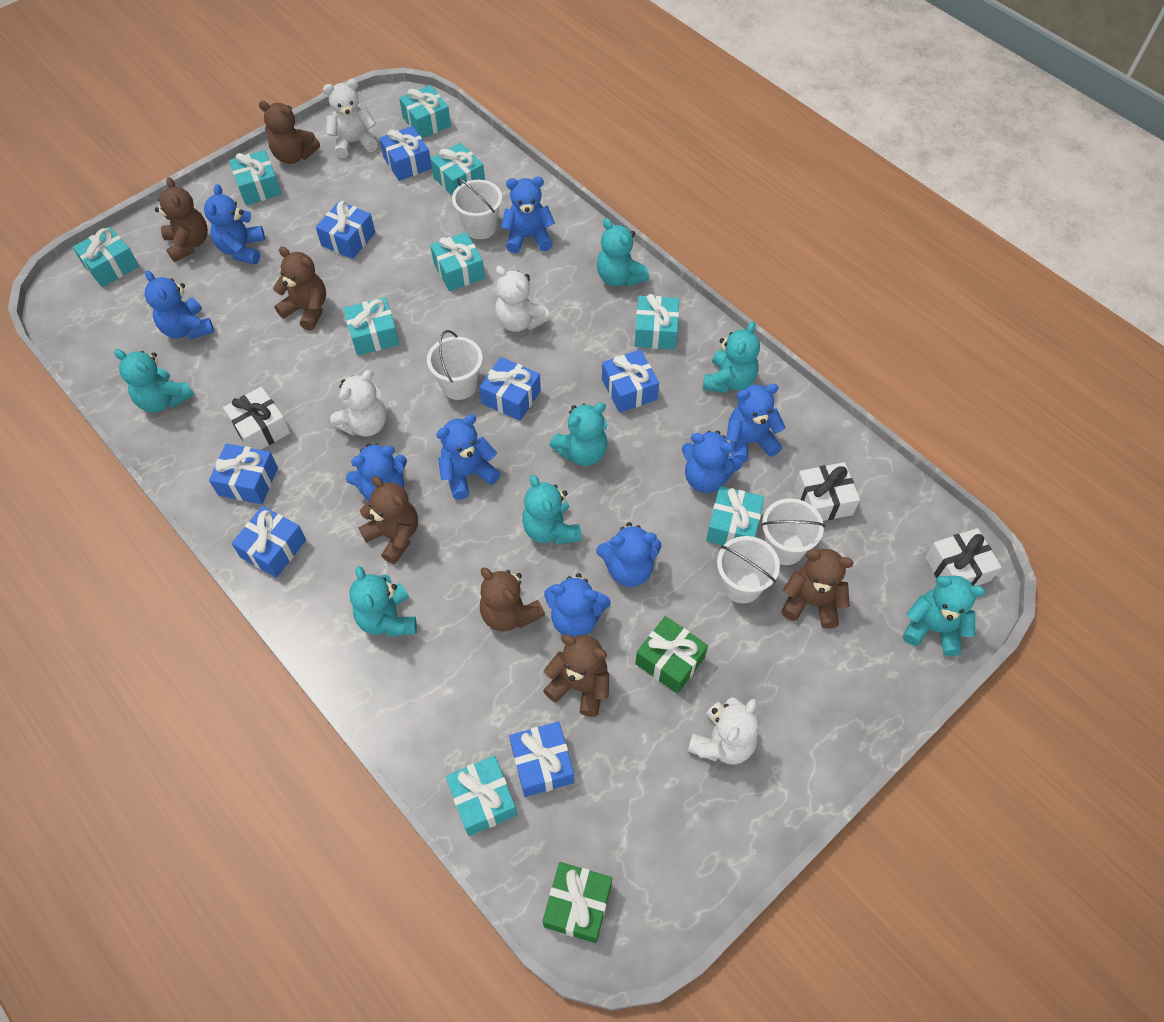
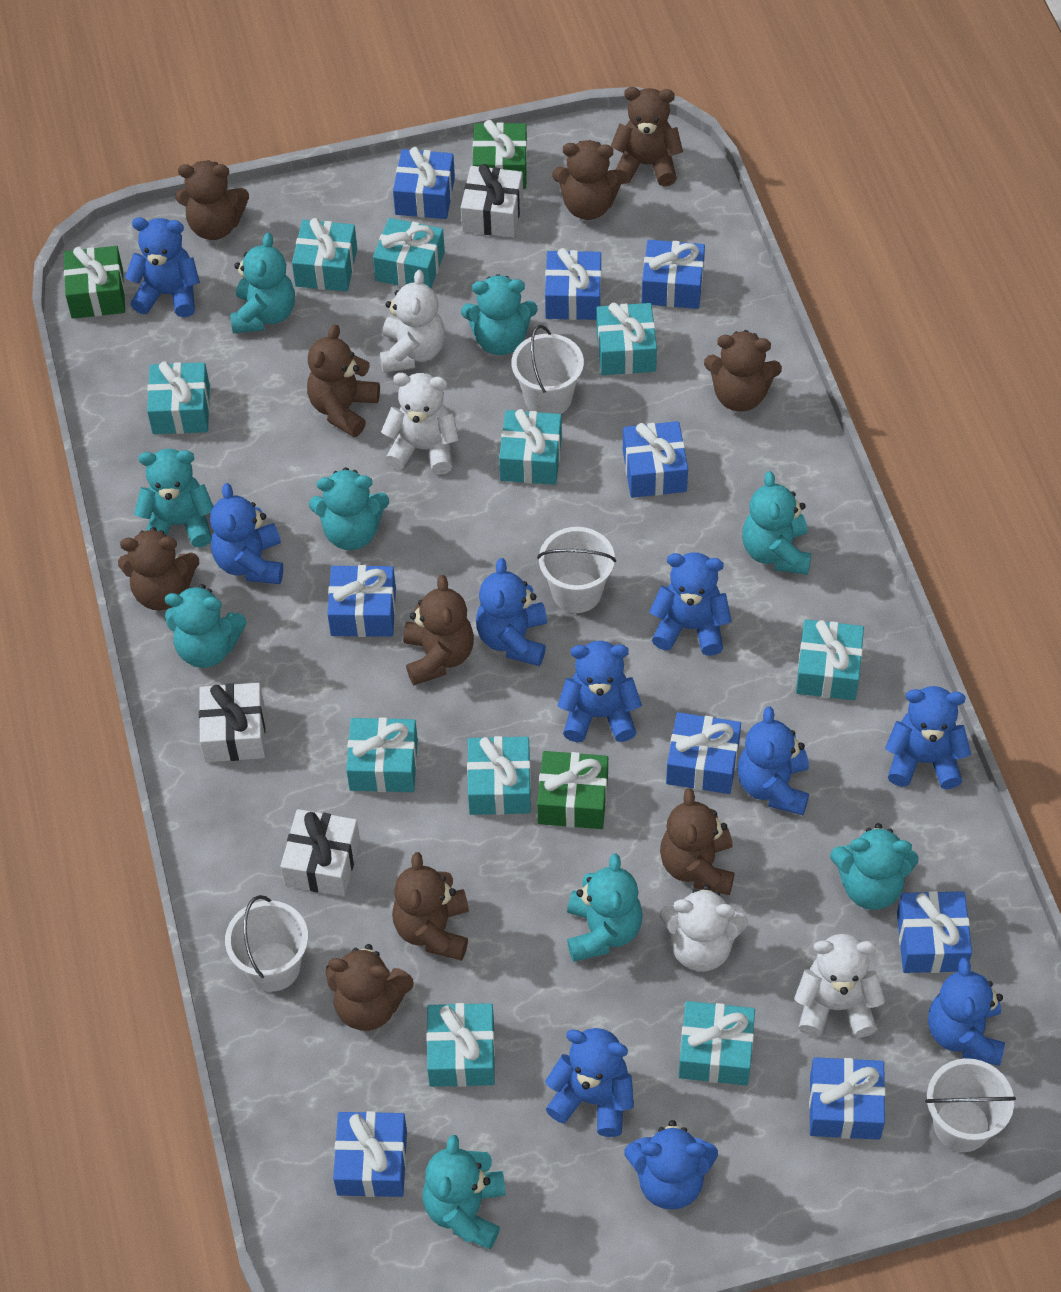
blue gift: 7 -> 9
blue teddy bear: 9 -> 10
brown teddy bear: 7 -> 10
green gift: 2 -> 3
turquoise gift: 9 -> 10
turquoise teddy bear: 7 -> 9

